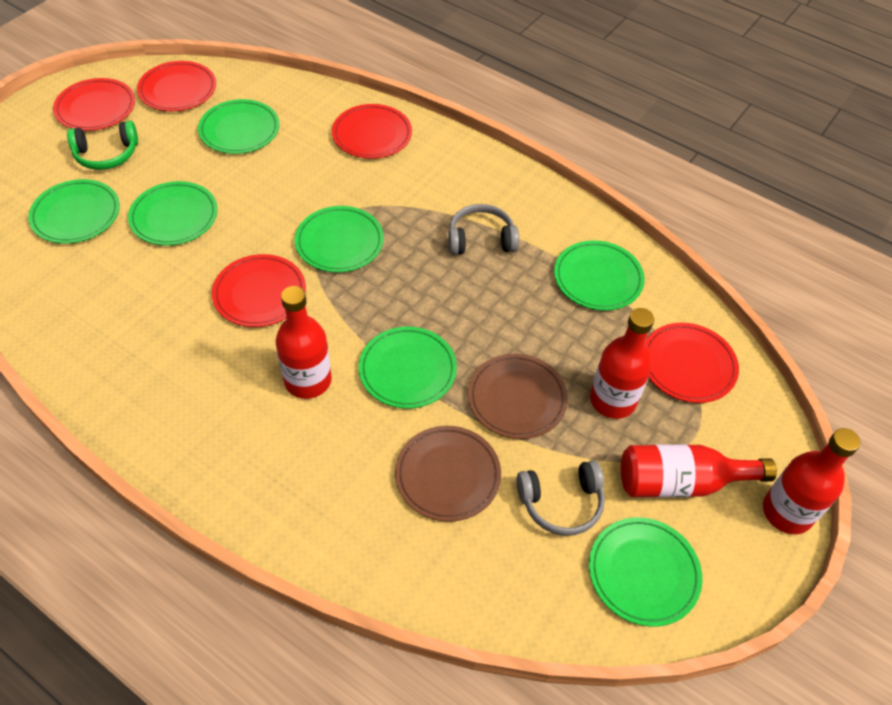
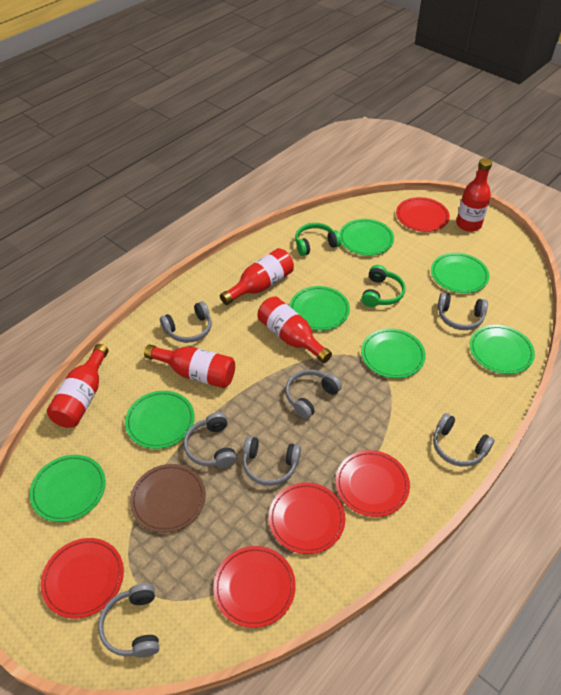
brown plate: 2 -> 1
green headphones: 1 -> 2
grey headphones: 2 -> 7
red bottle: 4 -> 5

